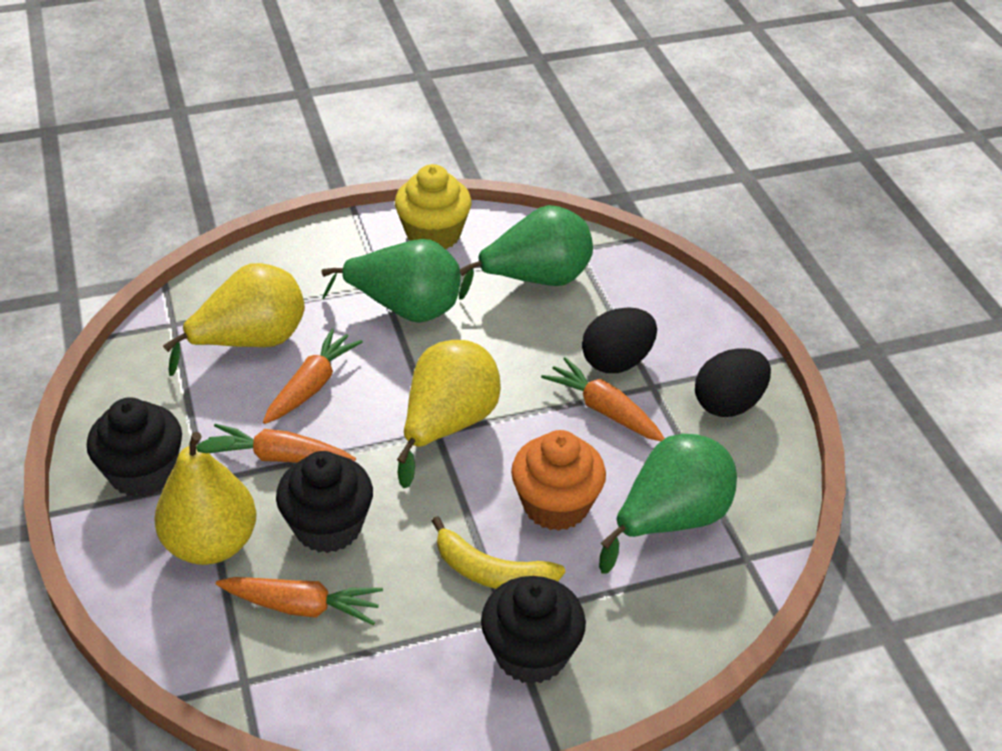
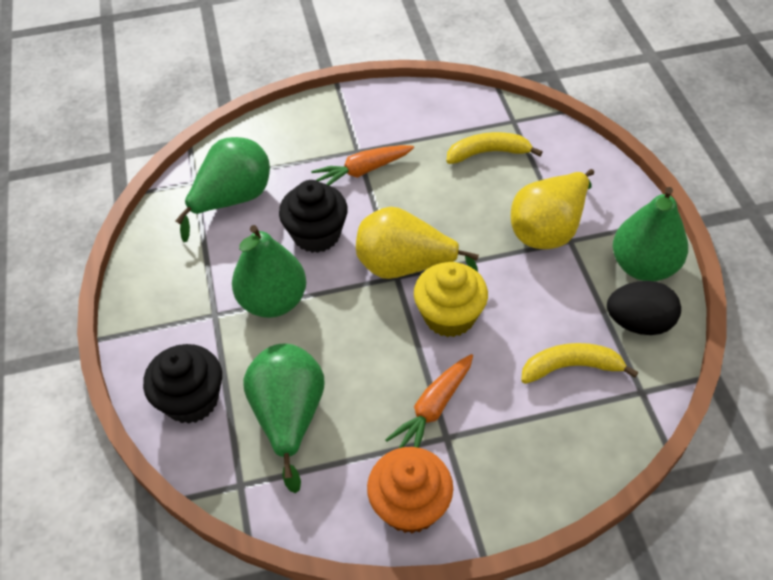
black cupcake: 3 -> 2
black egg: 2 -> 1
green pear: 3 -> 4
orange carrot: 4 -> 2
yellow banana: 1 -> 2
yellow pear: 3 -> 2

